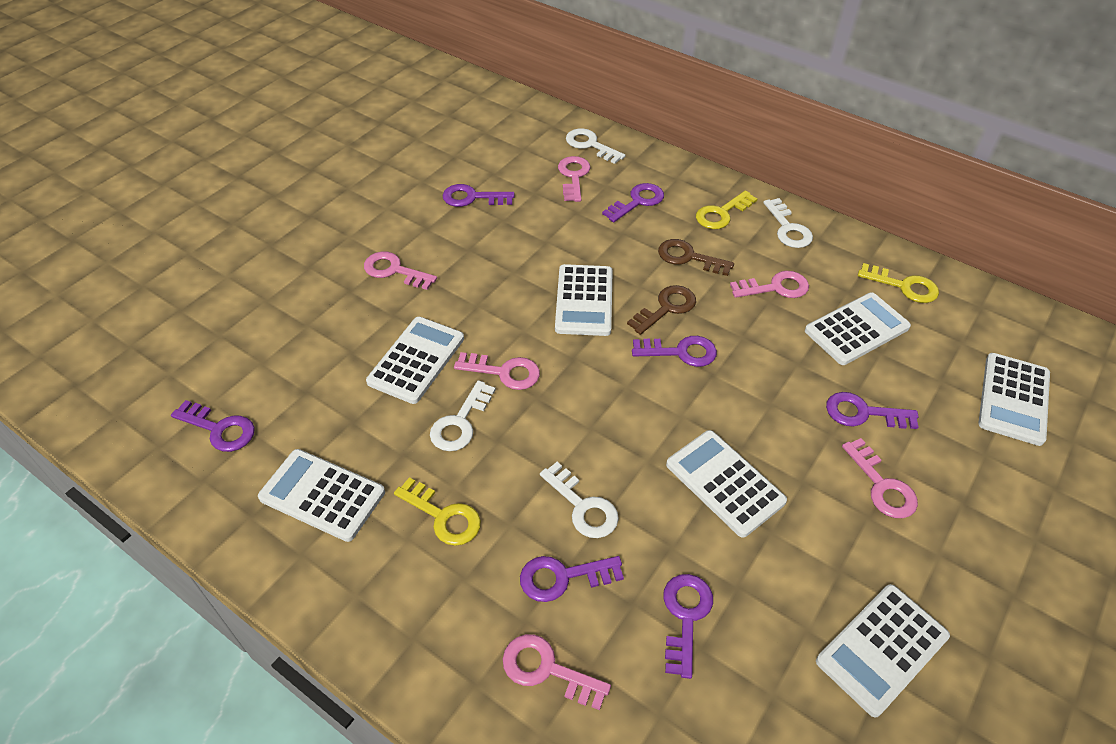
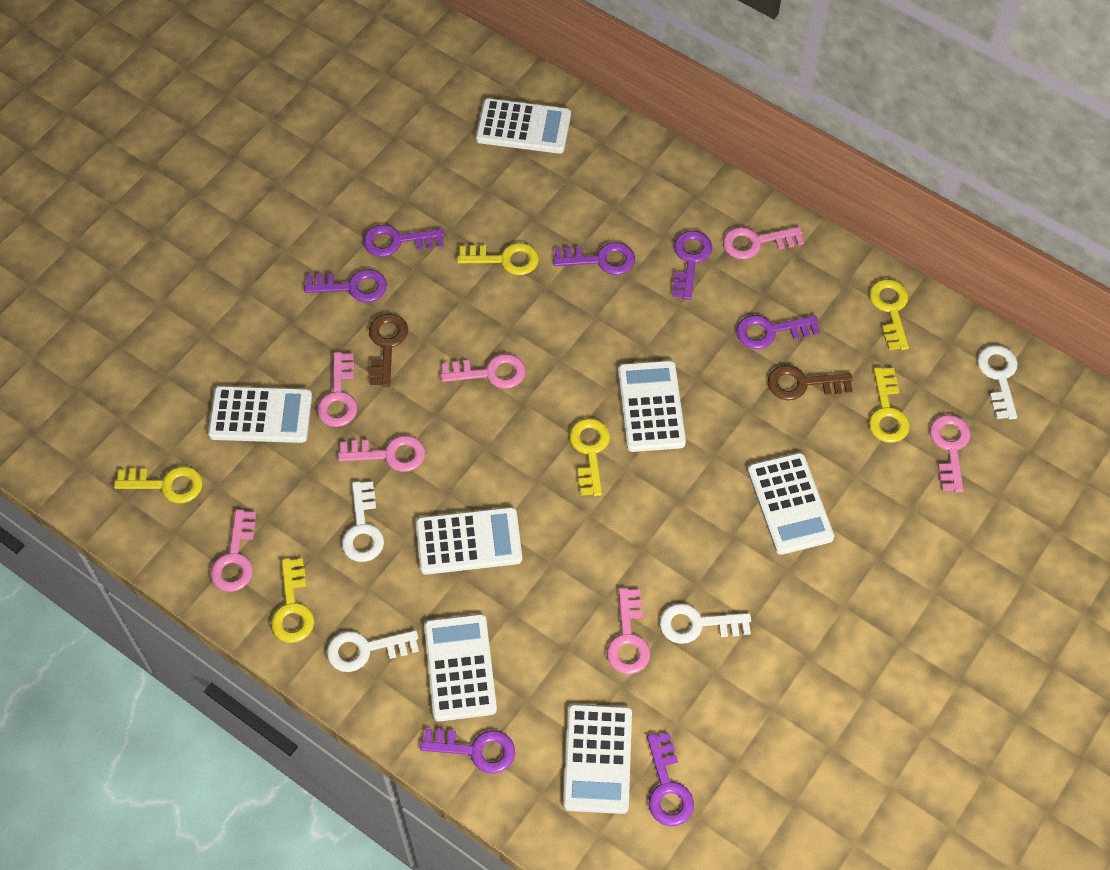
pink key: 6 -> 7
yellow key: 3 -> 6

